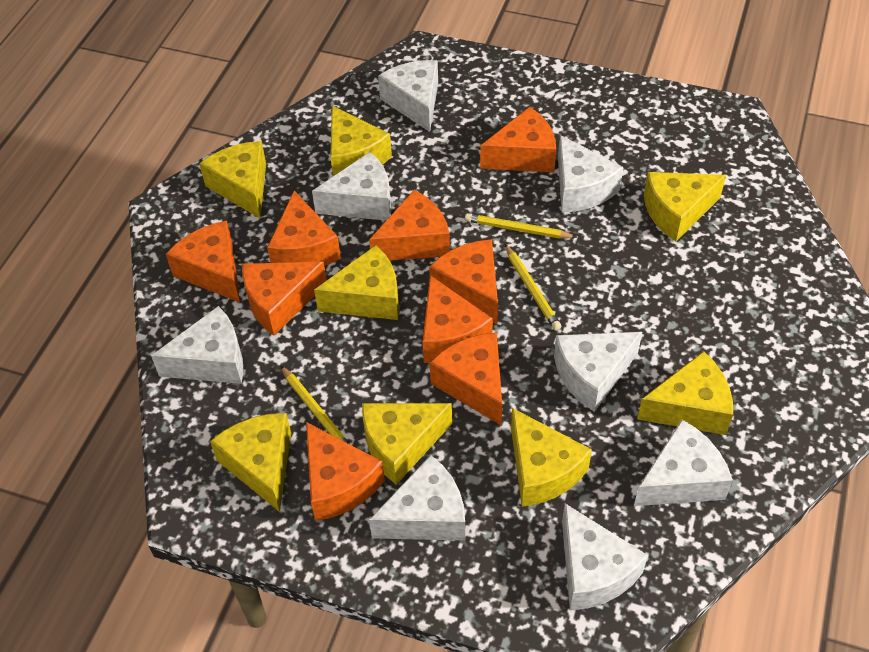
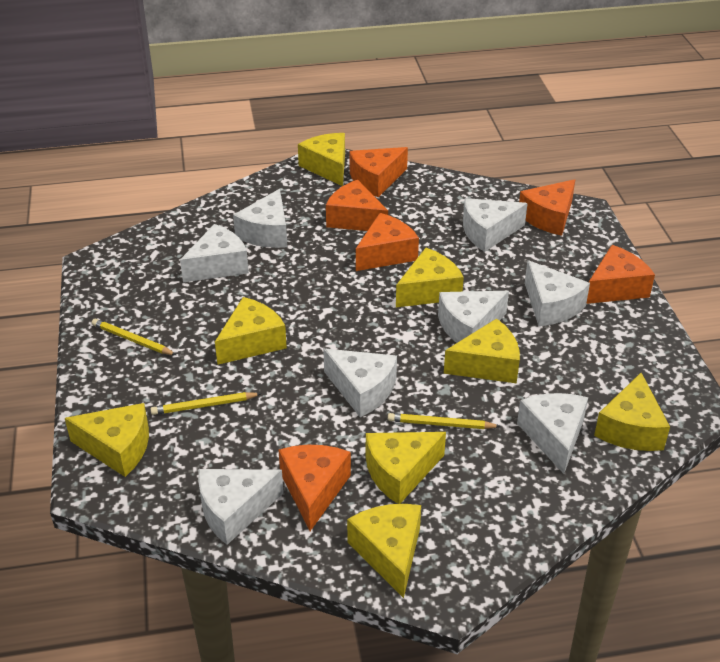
orange cheese: 9 -> 6

